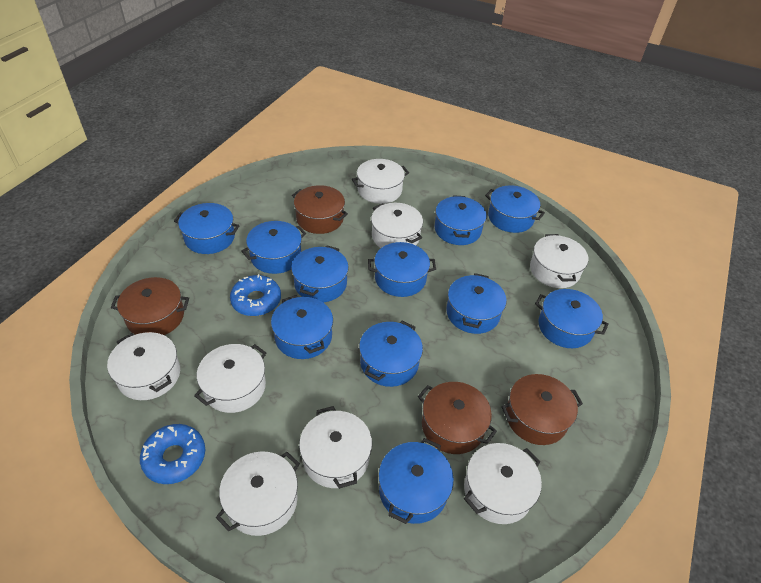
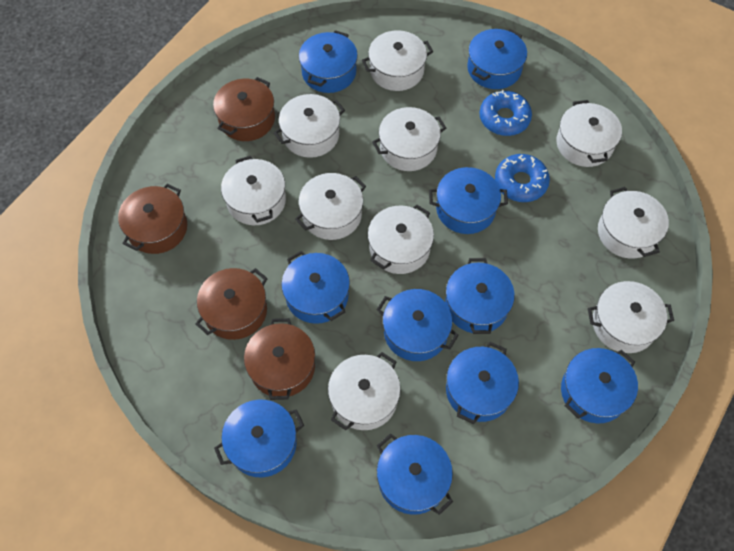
blue pot: 11 -> 10
white pot: 8 -> 10

